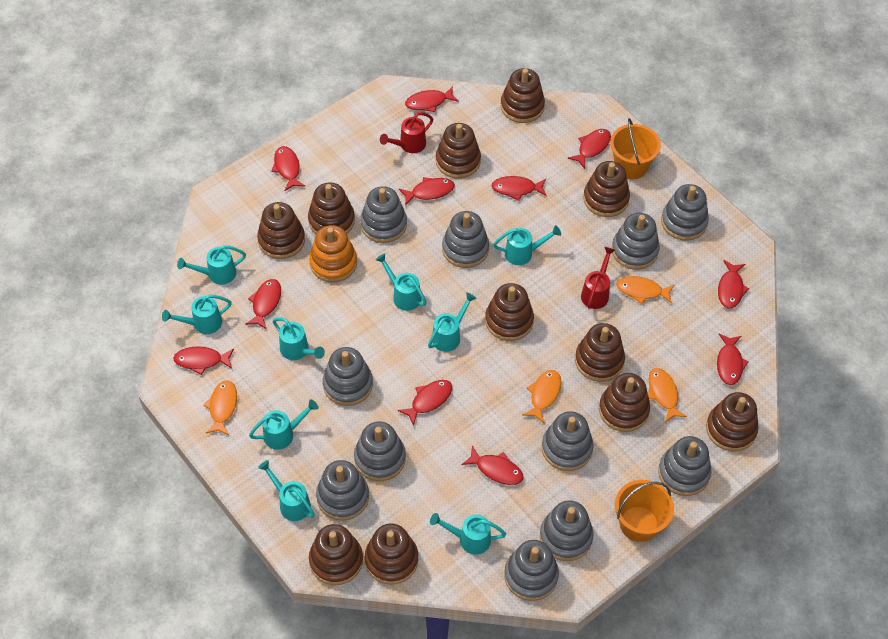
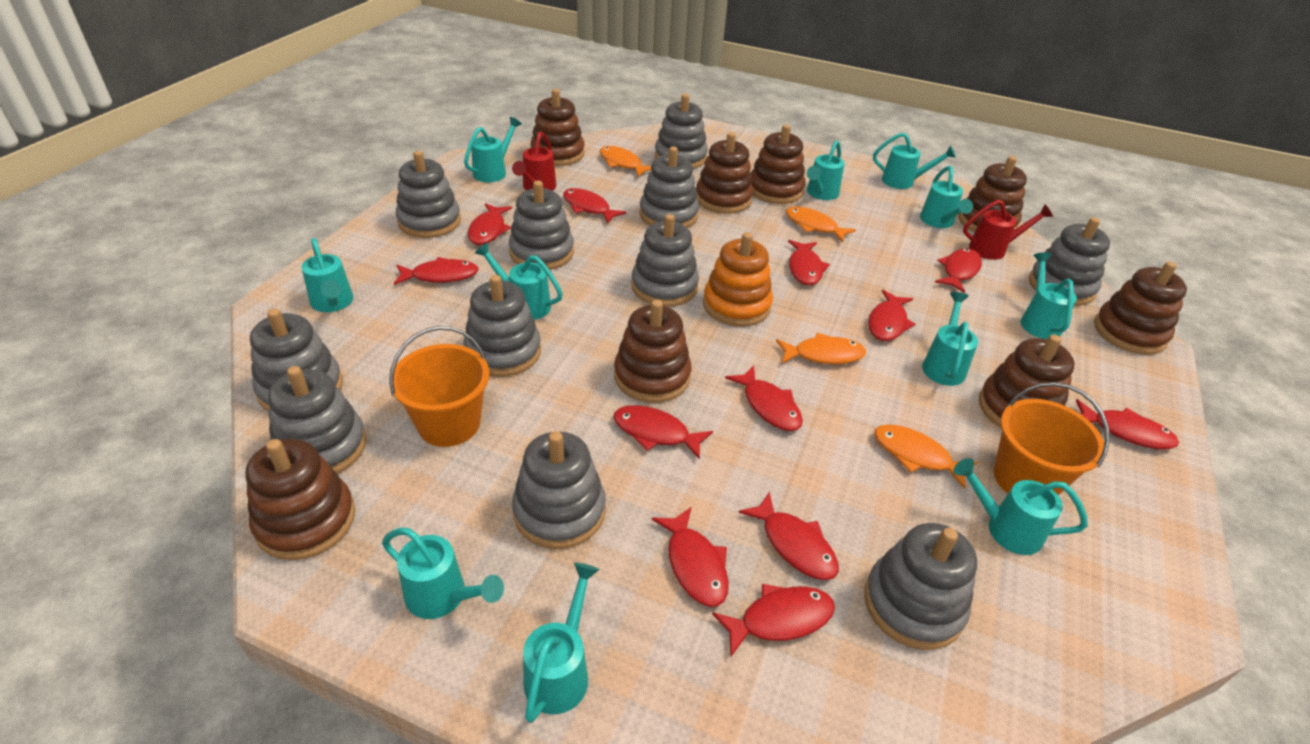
brown stacking toy: 11 -> 8
red fish: 11 -> 12
turquoise watering can: 9 -> 11

